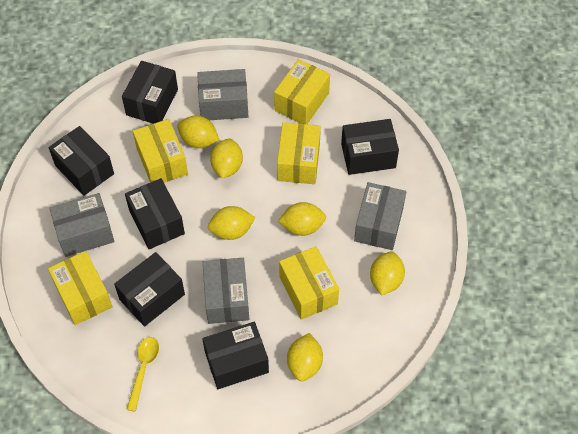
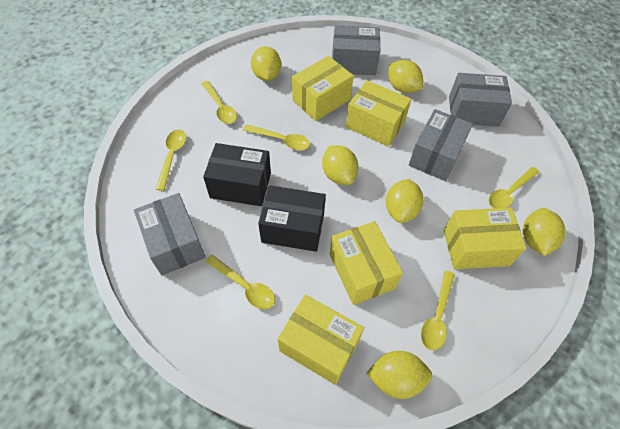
black box: 6 -> 2
yellow spoon: 1 -> 6

